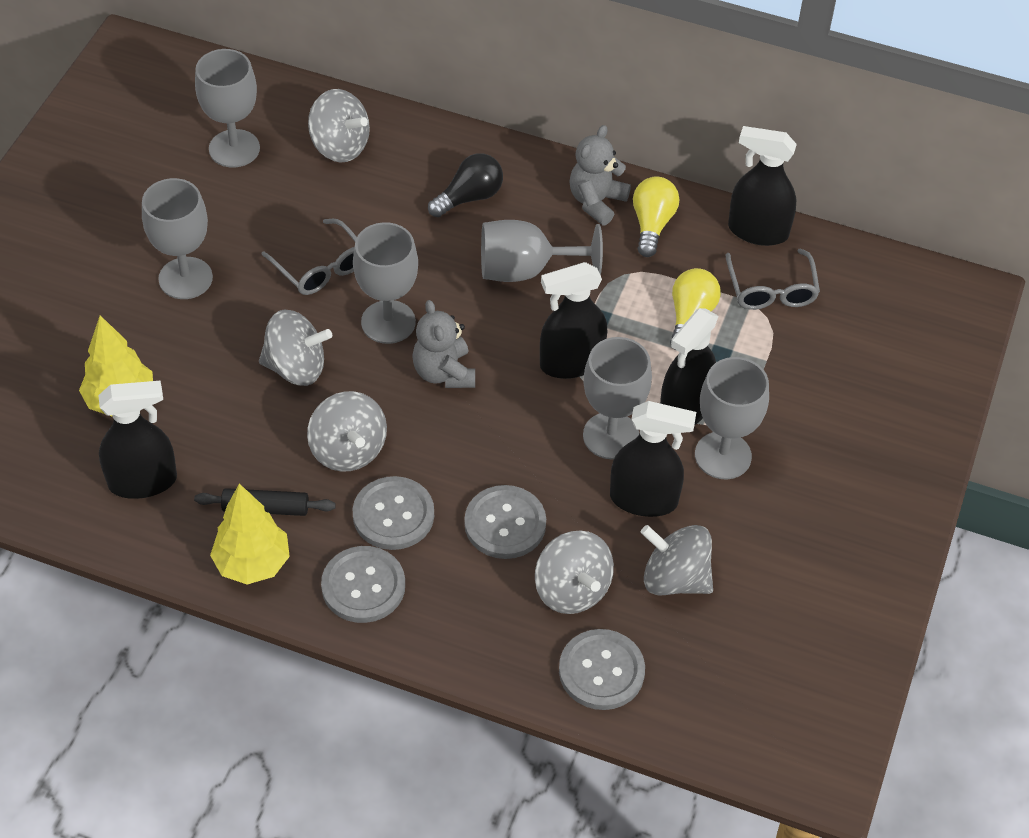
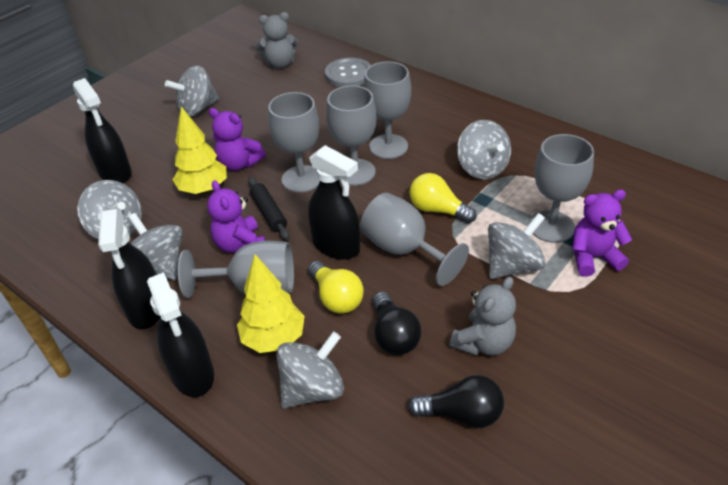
black light bulb: 1 -> 2
black spray bottle: 5 -> 4
grey button: 4 -> 1
grey glasses: 2 -> 0
grey spinning top: 5 -> 6
purple teddy bear: 0 -> 3

